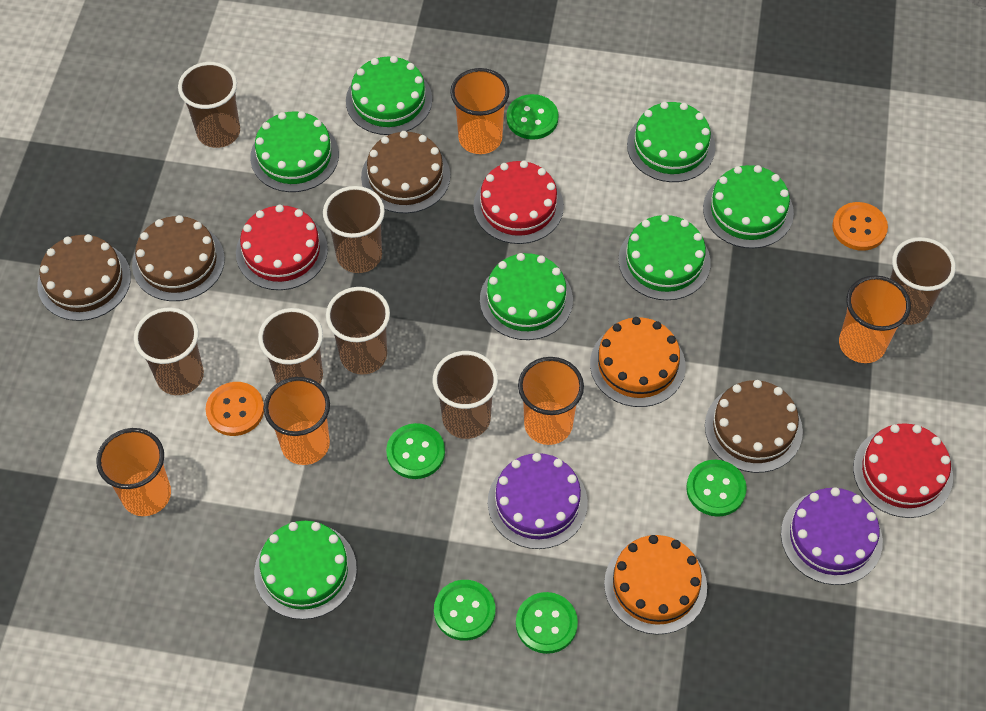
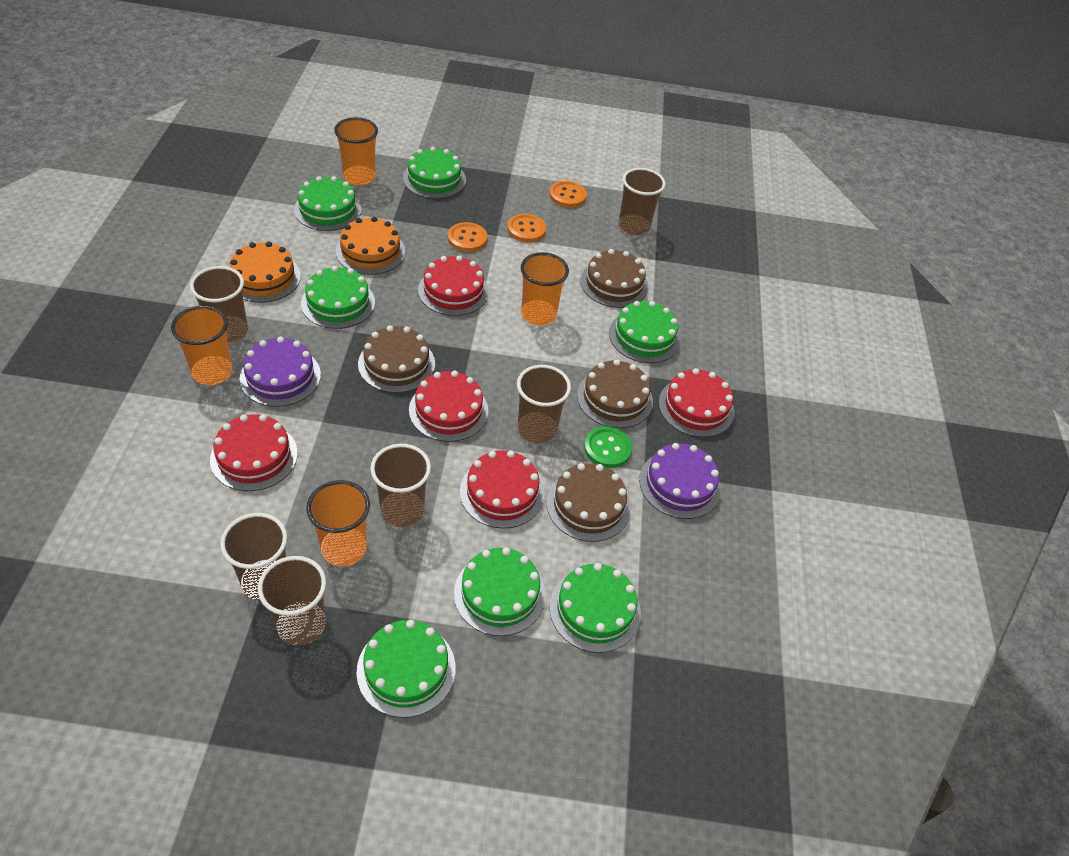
brown cup: 7 -> 6
green button: 5 -> 1
orange button: 2 -> 3
orange cup: 5 -> 4
red cake: 3 -> 5

